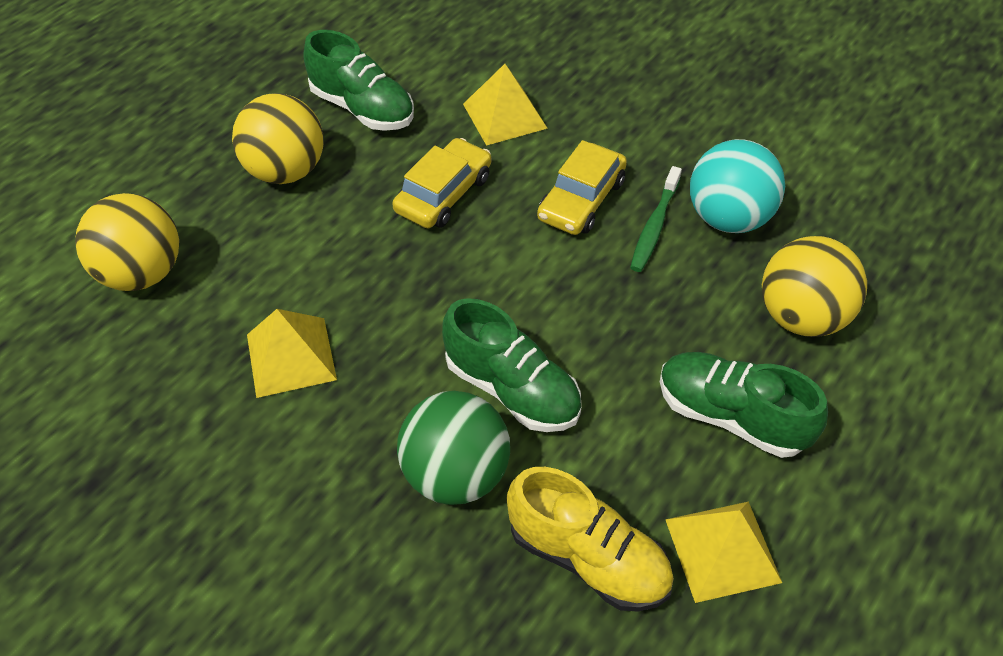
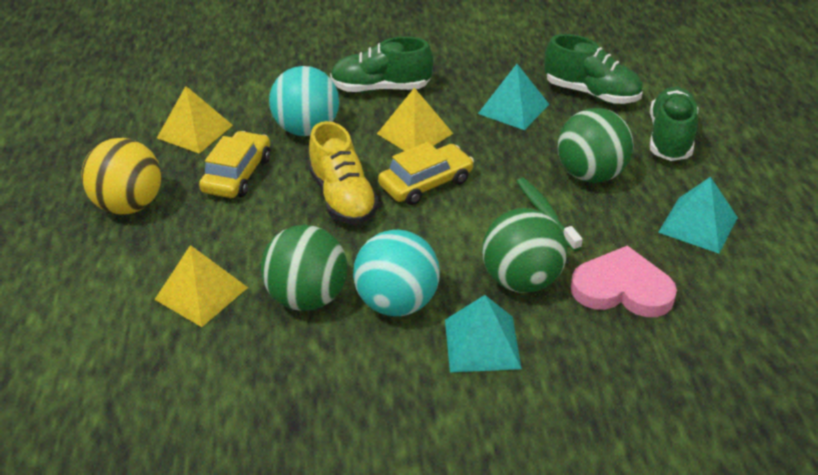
green ball: 1 -> 3
pink heart: 0 -> 1
turquoise ball: 1 -> 2
turquoise pyramid: 0 -> 3
yellow ball: 3 -> 1

